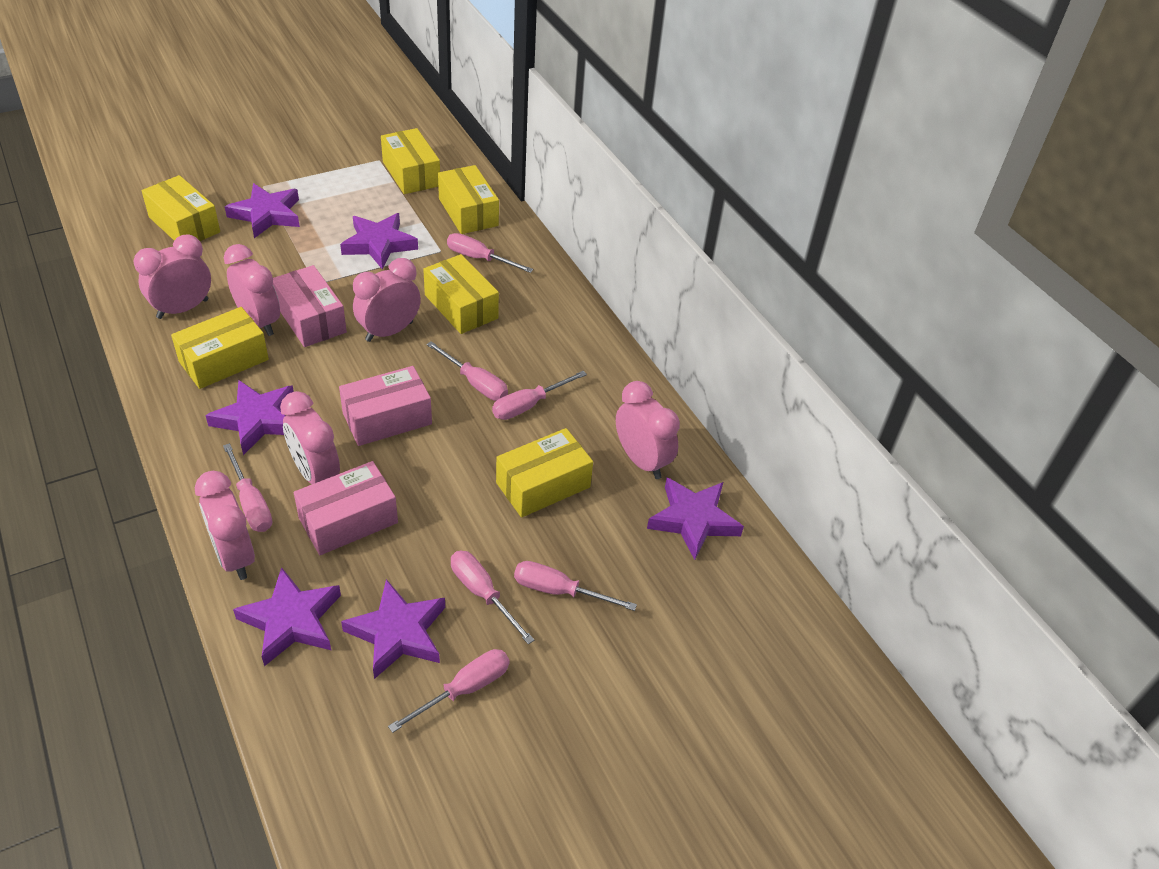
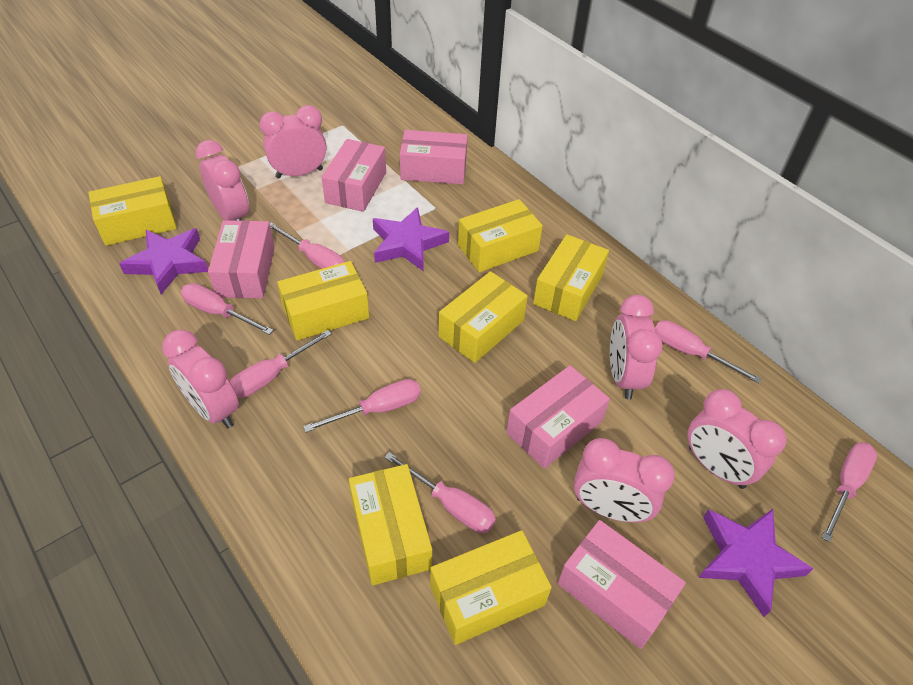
pink box: 3 -> 5
purple star: 6 -> 3
yellow box: 6 -> 7

